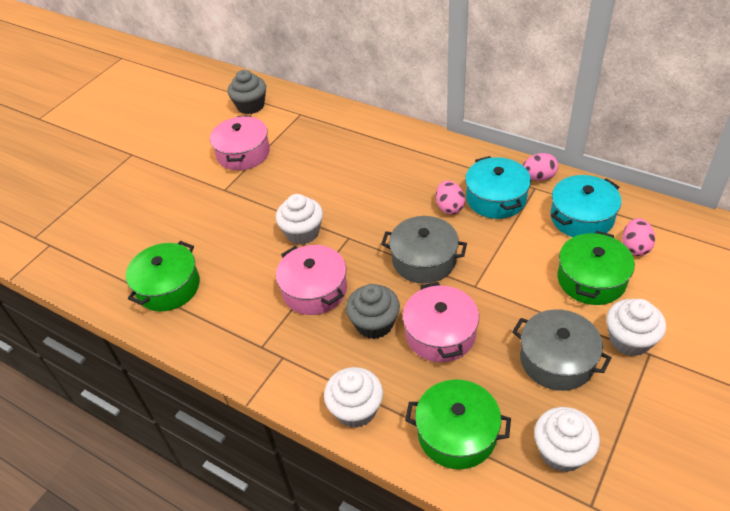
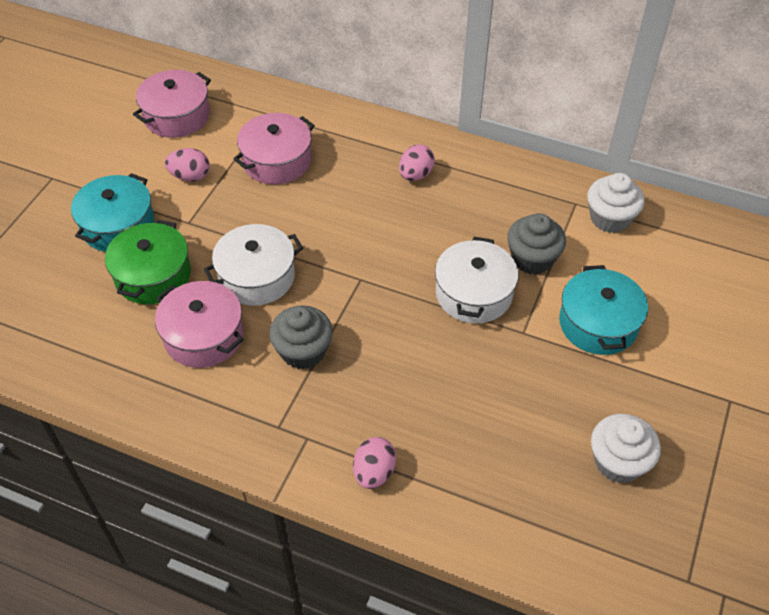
green pot: 3 -> 1
grey pot: 2 -> 0
white cupcake: 4 -> 2
white pot: 0 -> 2

